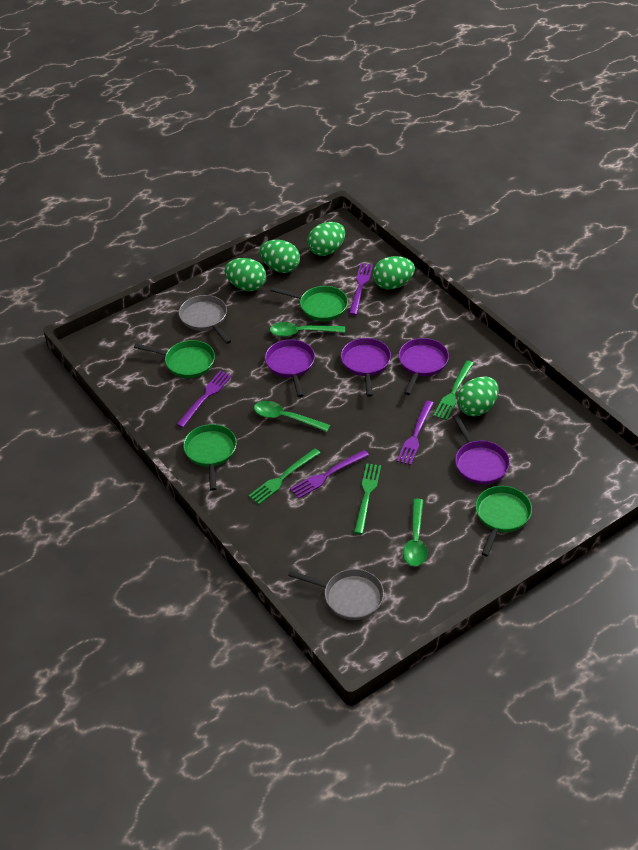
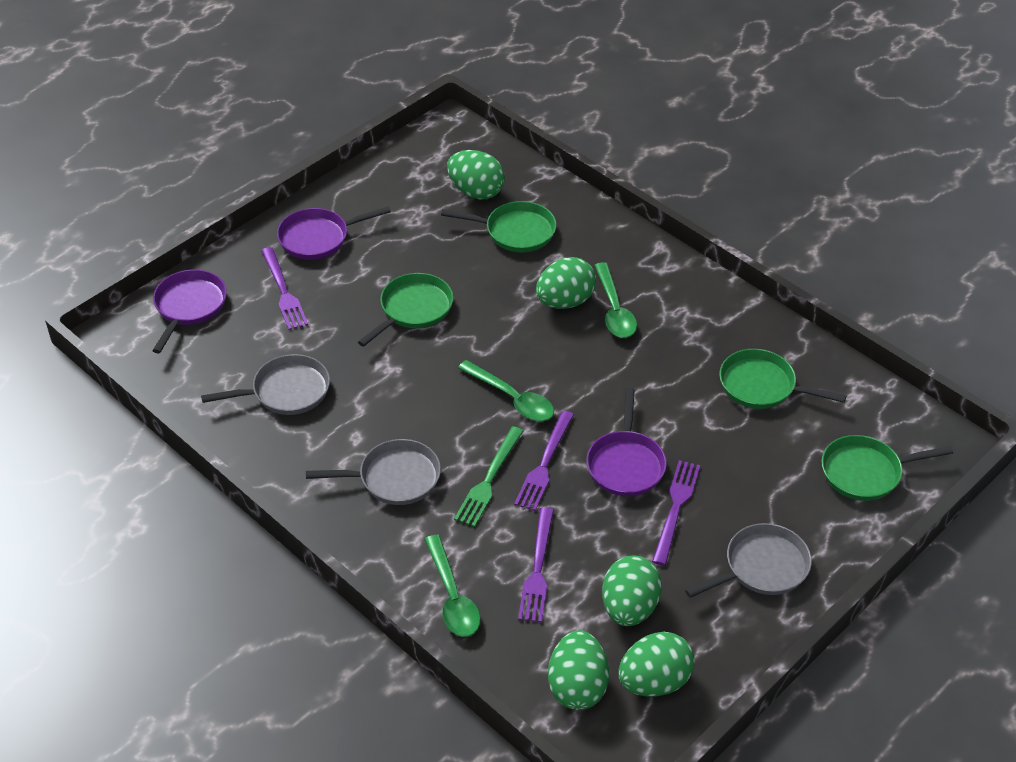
green fork: 3 -> 1
grey pan: 2 -> 3
purple pan: 4 -> 3

